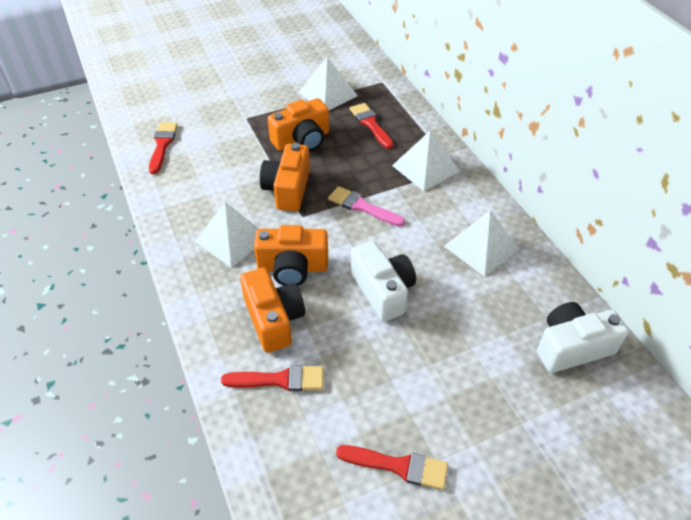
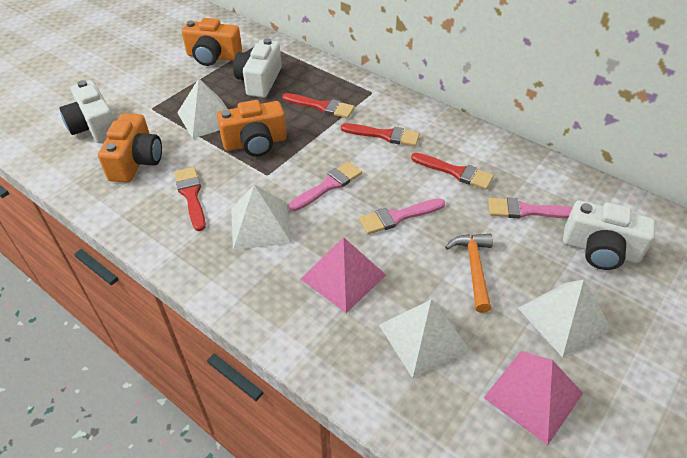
orange camera: 4 -> 3
orange hammer: 0 -> 1
pink brush: 1 -> 3
pink pyramid: 0 -> 2
white camera: 2 -> 3

